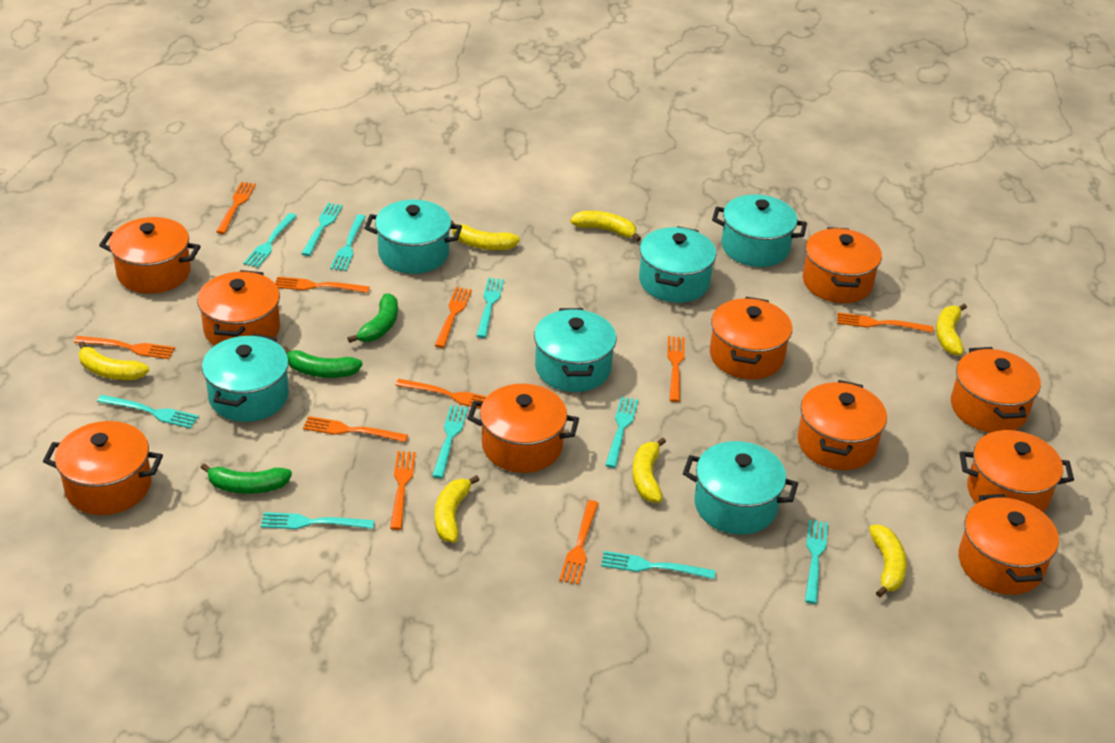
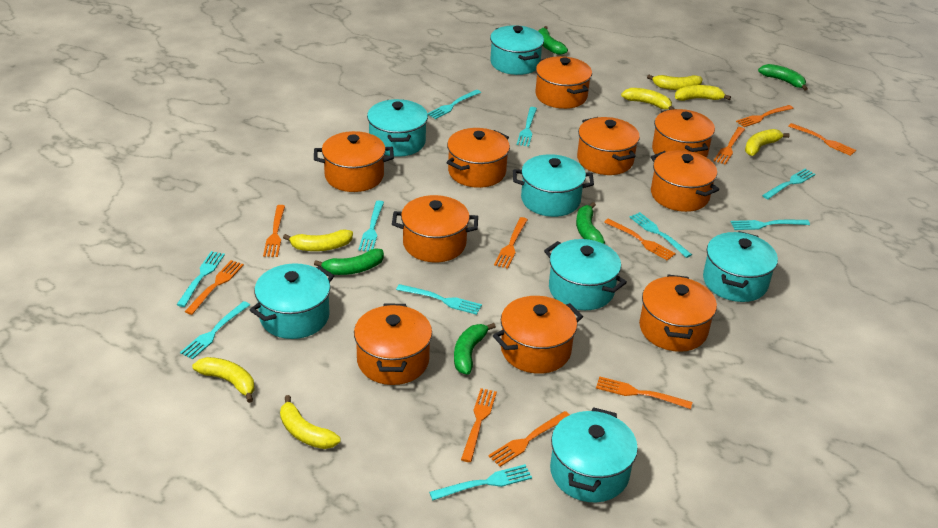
green banana: 3 -> 5
turquoise pot: 6 -> 7

